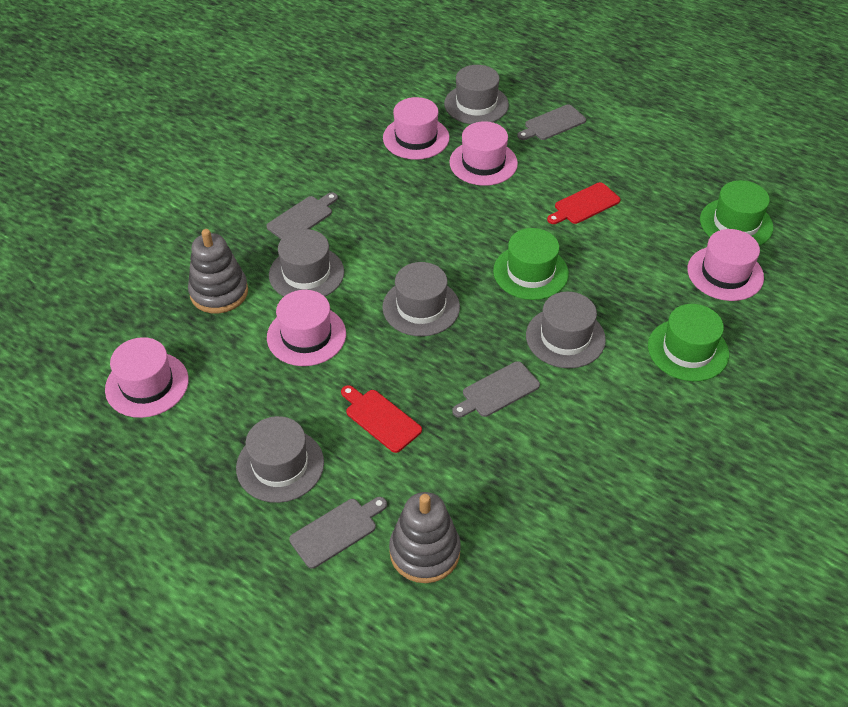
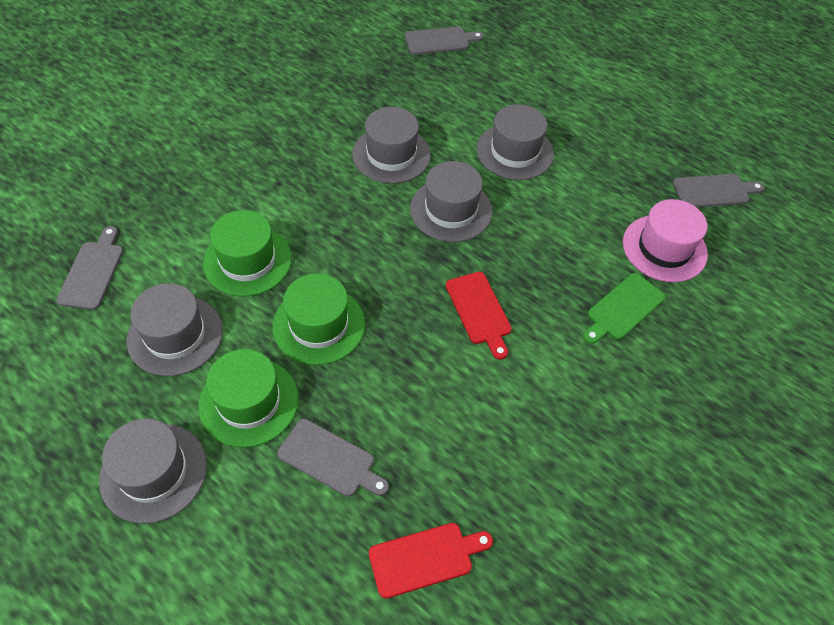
green cutting board: 0 -> 1
grey stacking toy: 2 -> 0
pink hat: 5 -> 1

